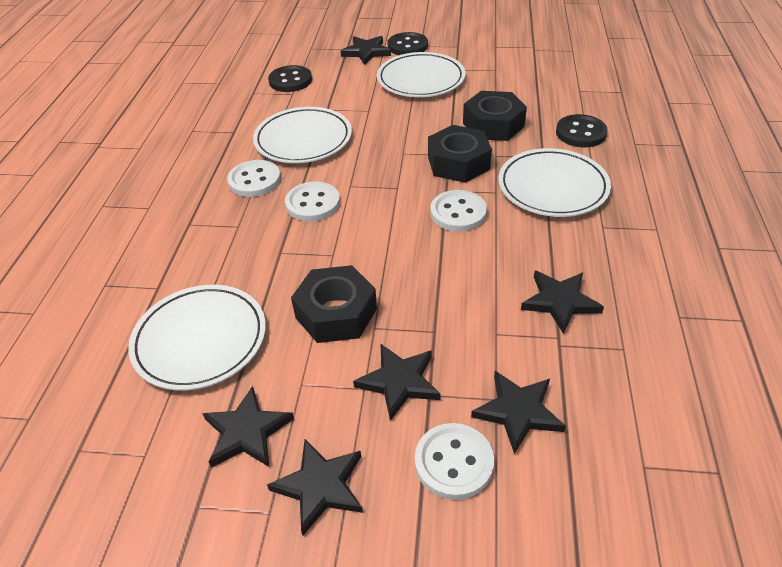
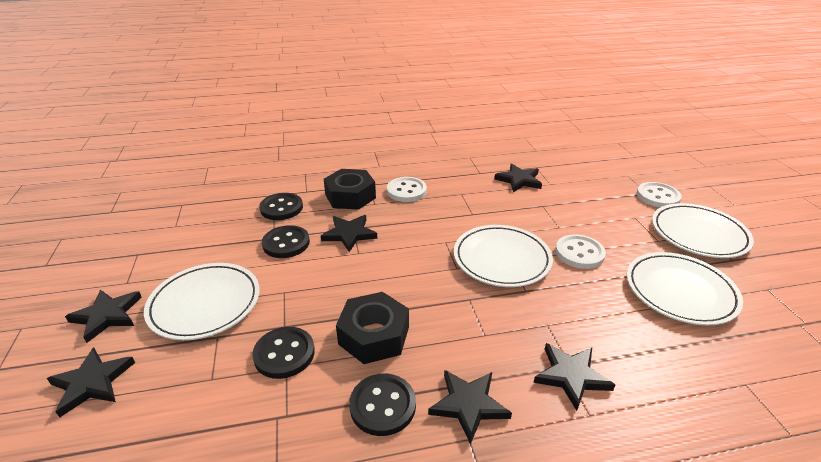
black button: 3 -> 4
black nut: 3 -> 2
white button: 4 -> 3

